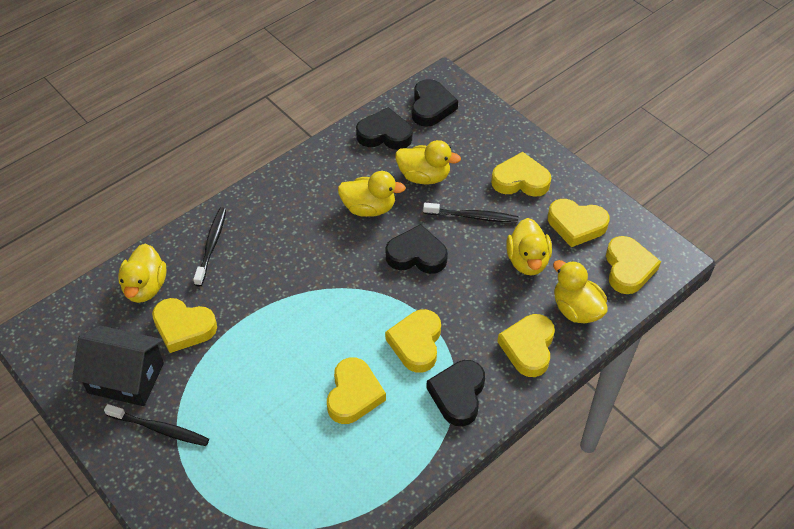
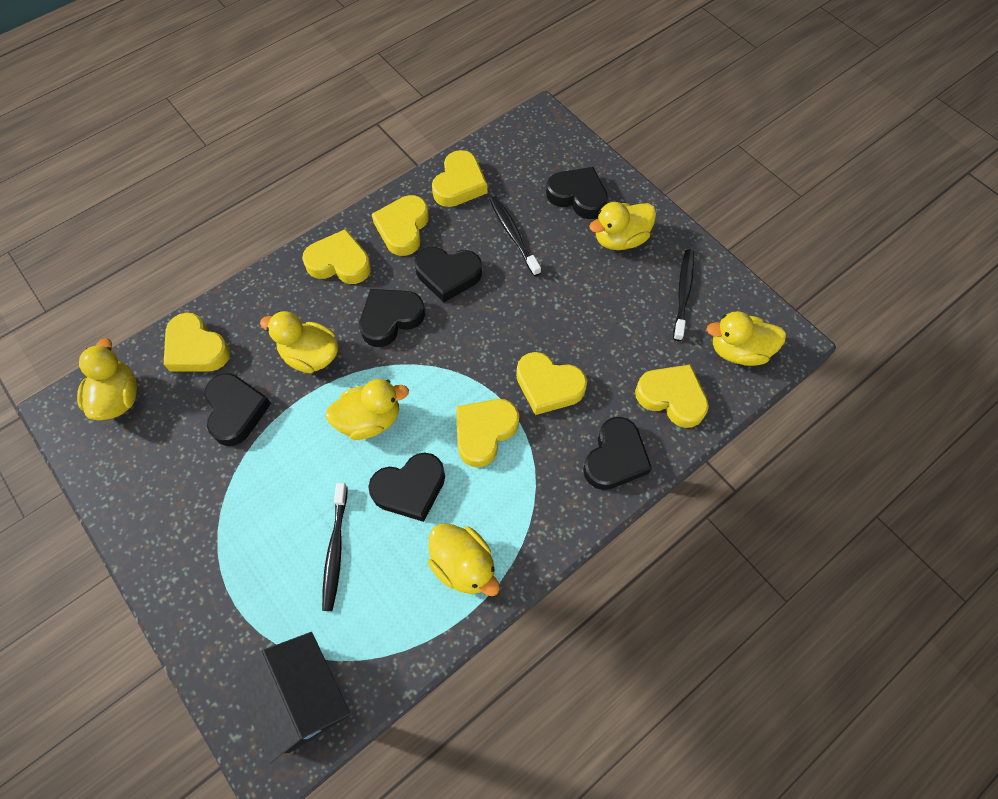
black heart: 4 -> 6
yellow duck: 5 -> 6

